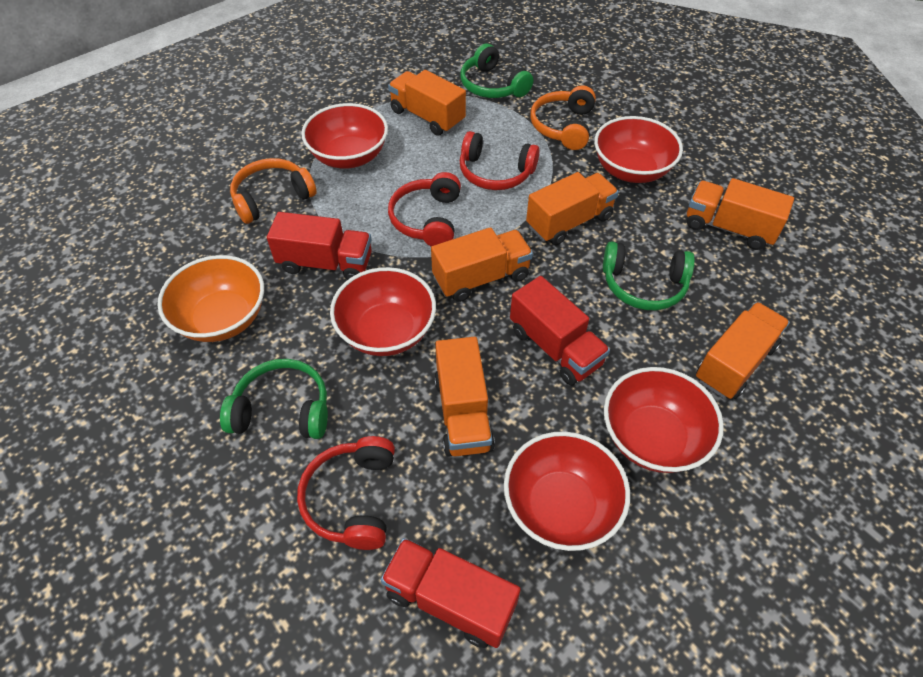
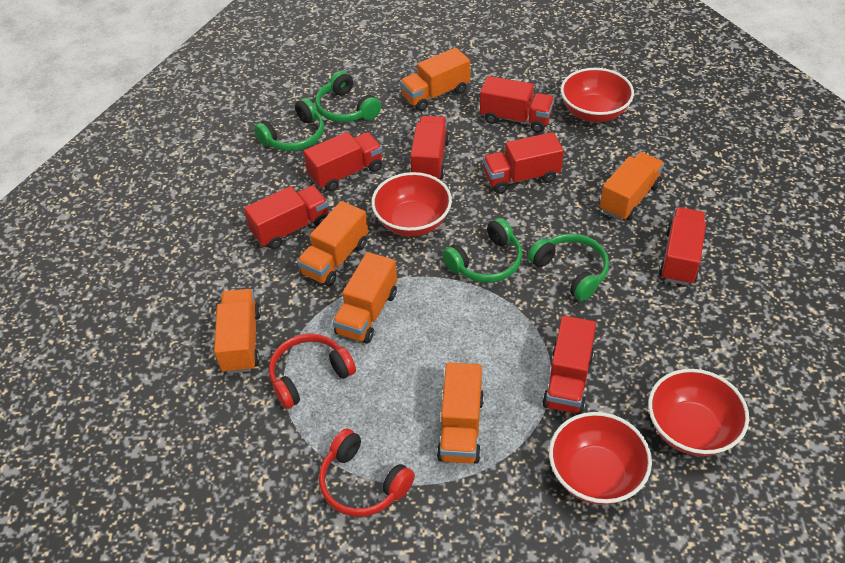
green headphones: 3 -> 4
orange bowl: 1 -> 0
orange headphones: 2 -> 0
red bowl: 5 -> 4
red headphones: 3 -> 2
red truck: 3 -> 7

